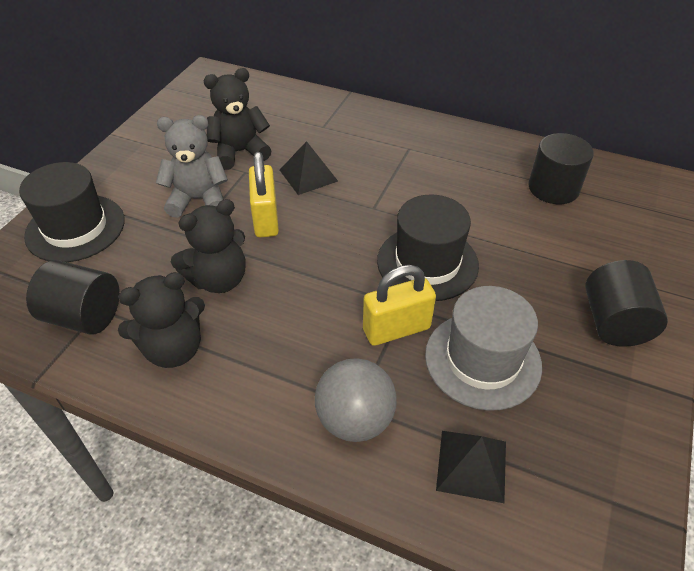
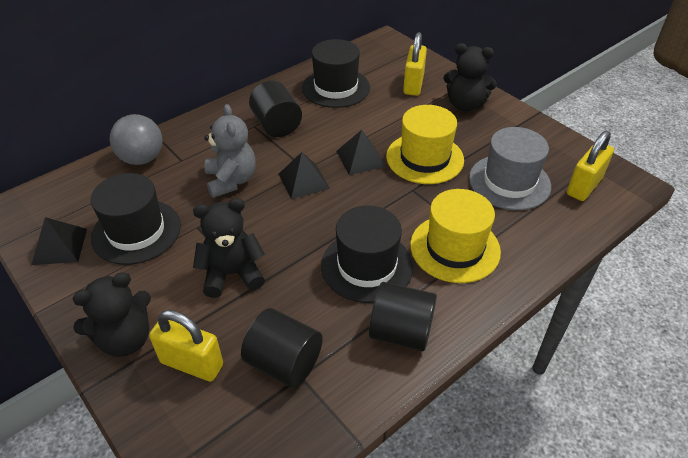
black hat: 2 -> 3
black pyramid: 2 -> 3
yellow hat: 0 -> 2
yellow padlock: 2 -> 3

